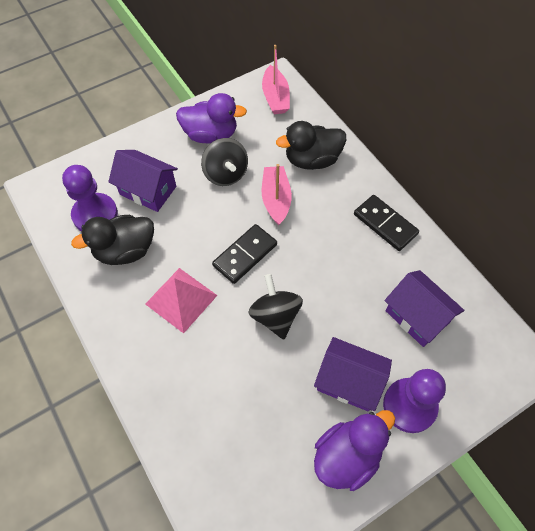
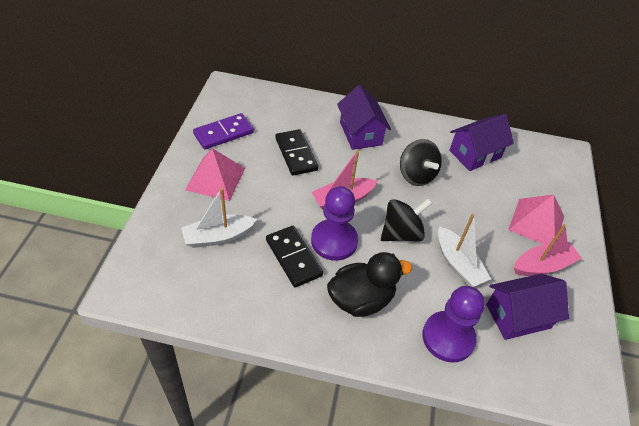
black duck: 2 -> 1
pink pyramid: 1 -> 2
purple domino: 0 -> 1
purple duck: 2 -> 0
white boat: 0 -> 2

